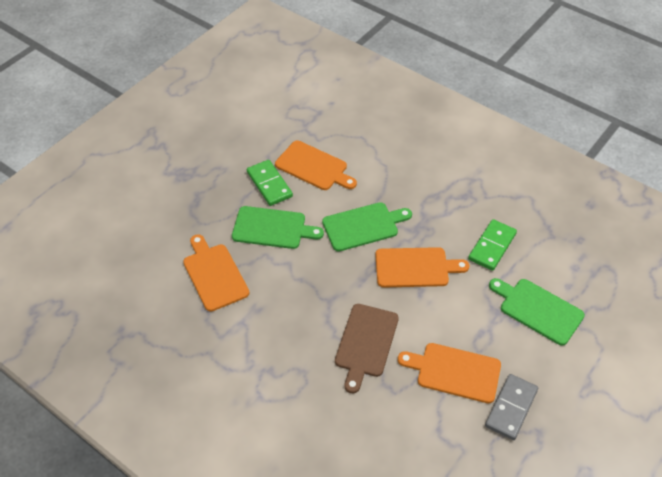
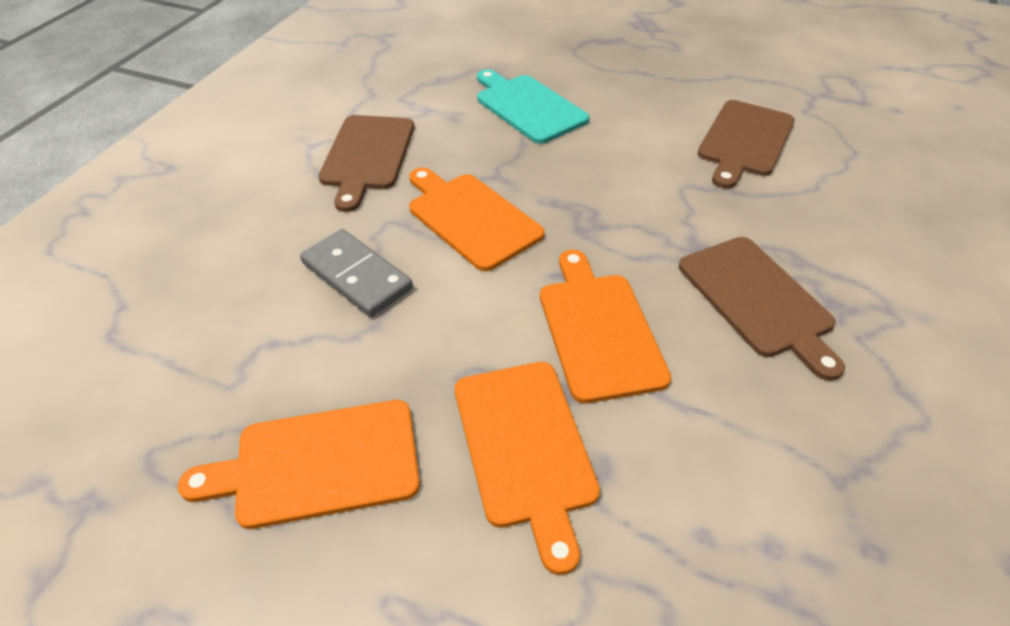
brown cutting board: 1 -> 3
green cutting board: 3 -> 0
green domino: 2 -> 0
turquoise cutting board: 0 -> 1

